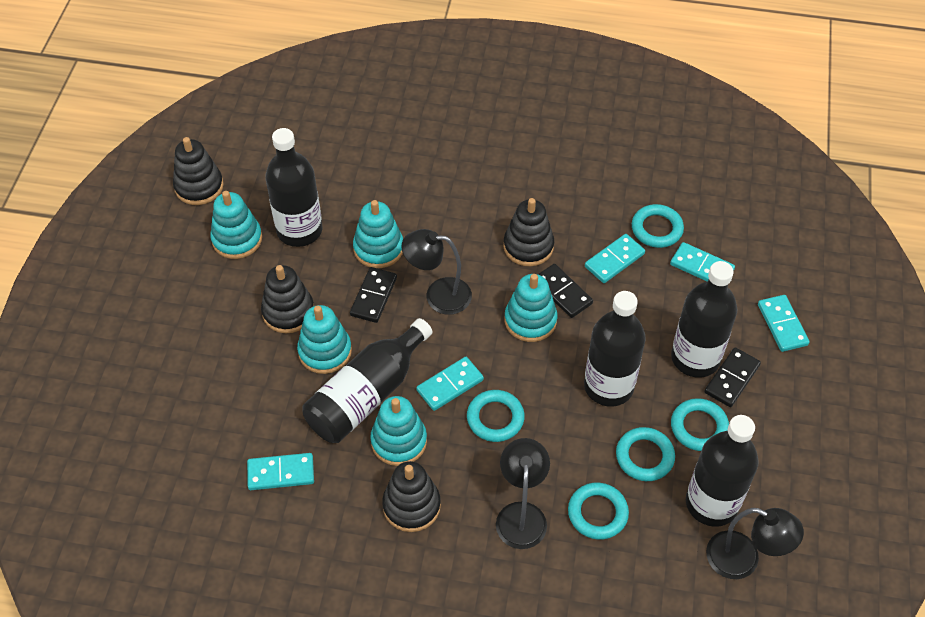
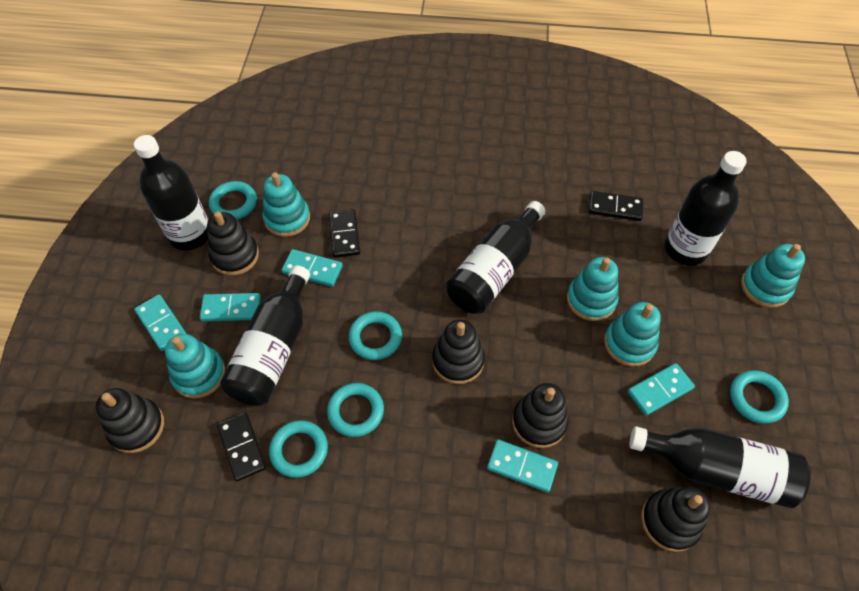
black lamp: 3 -> 0
black stacking toy: 4 -> 5

